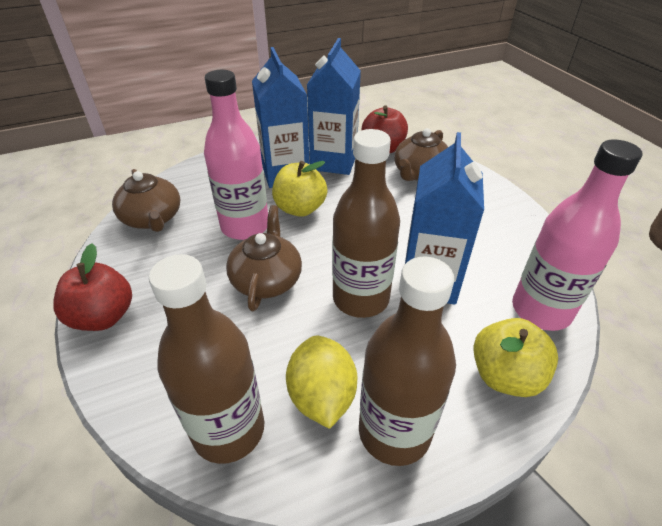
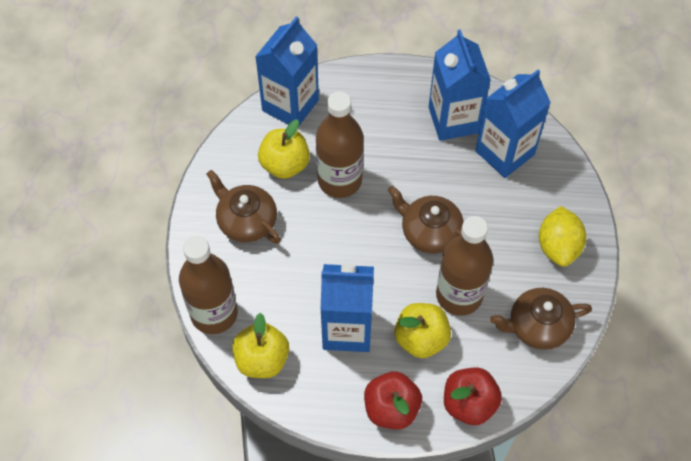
blue carton: 3 -> 4
pink bottle: 2 -> 0
yellow apple: 2 -> 3

